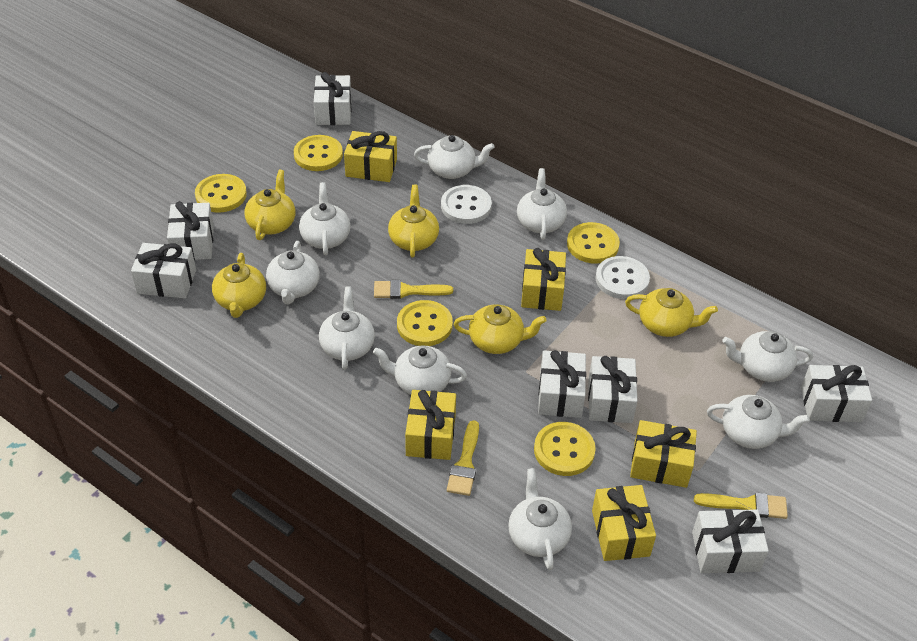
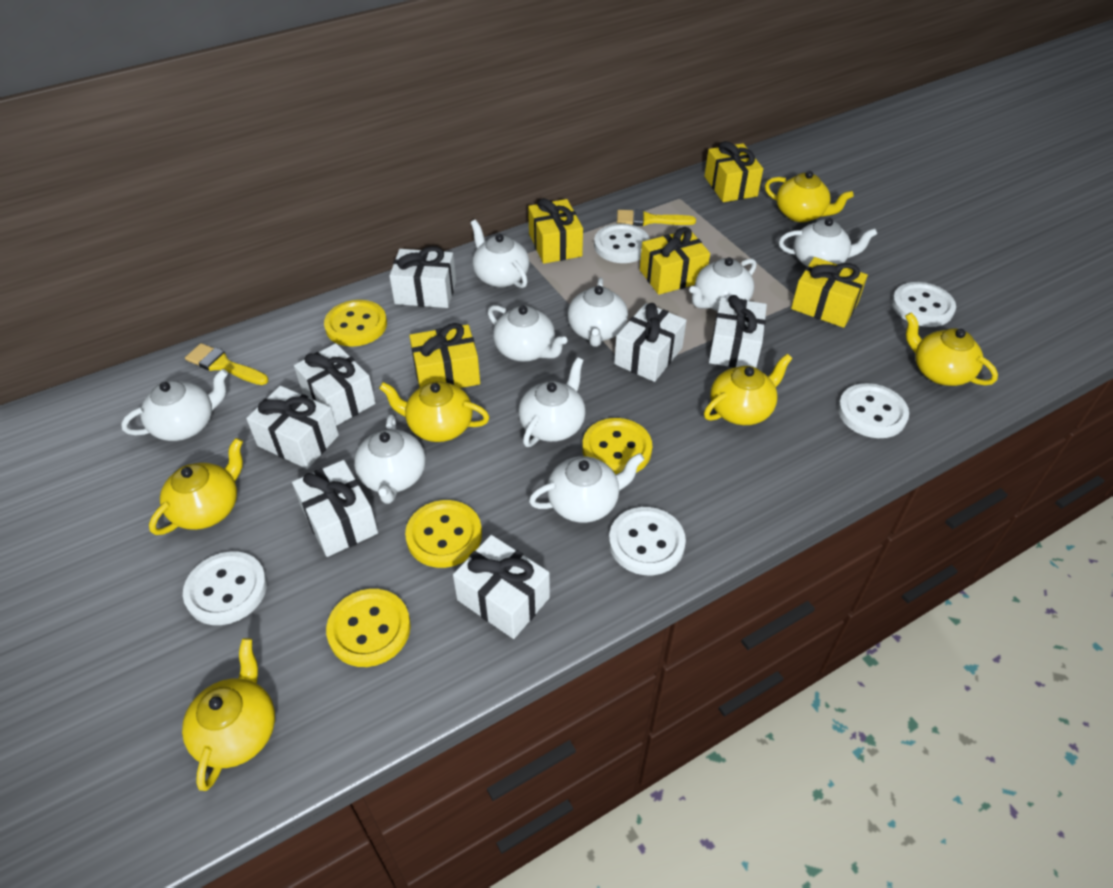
white button: 2 -> 5
yellow brush: 3 -> 2
yellow button: 5 -> 4
yellow teapot: 5 -> 6

